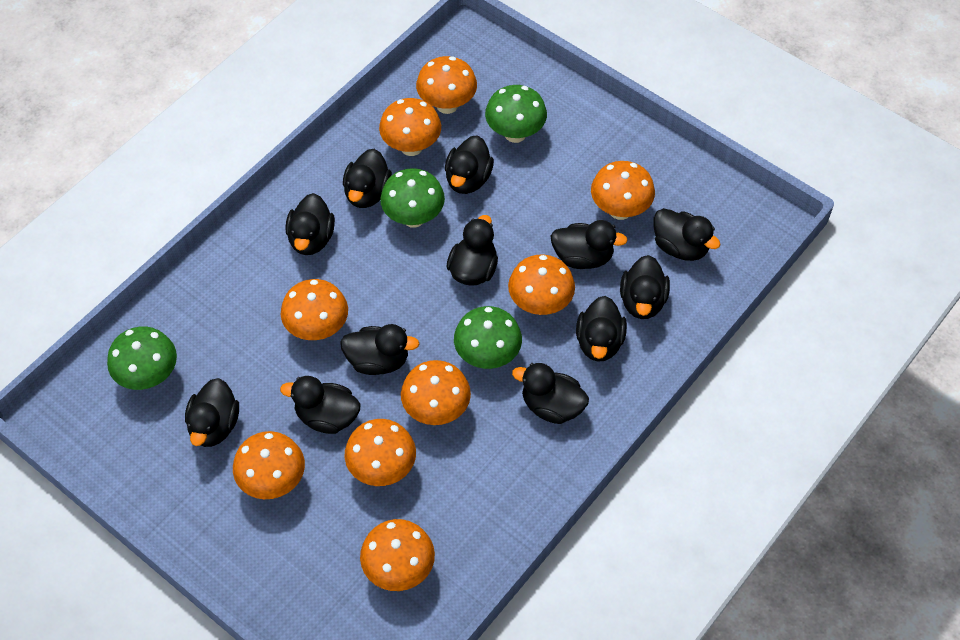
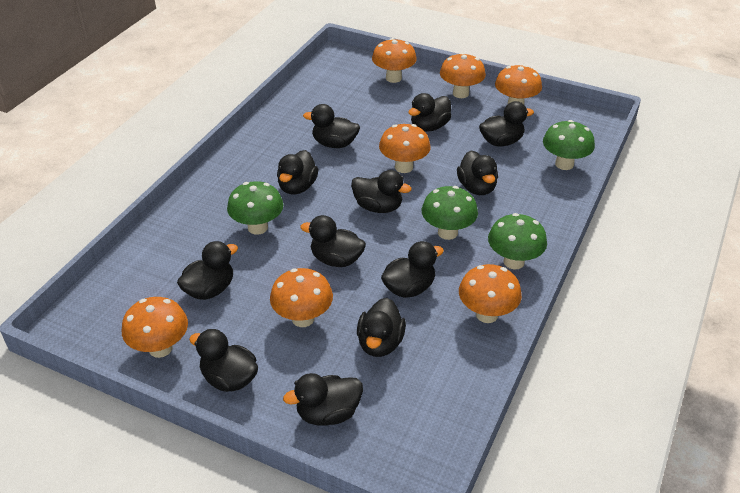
orange mushroom: 9 -> 7

